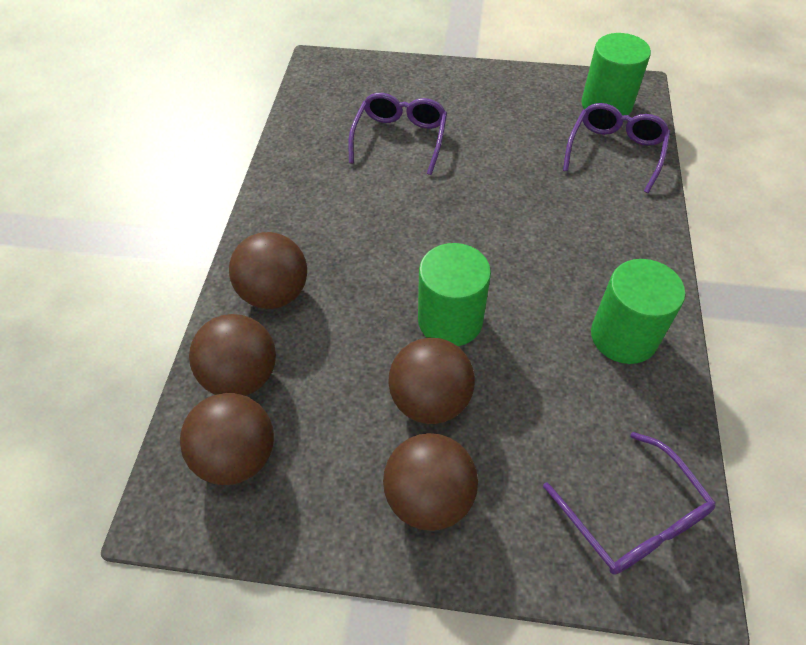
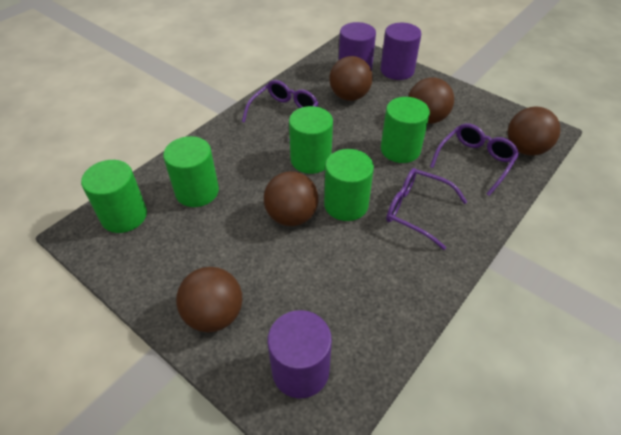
green cylinder: 3 -> 5
purple cylinder: 0 -> 3

